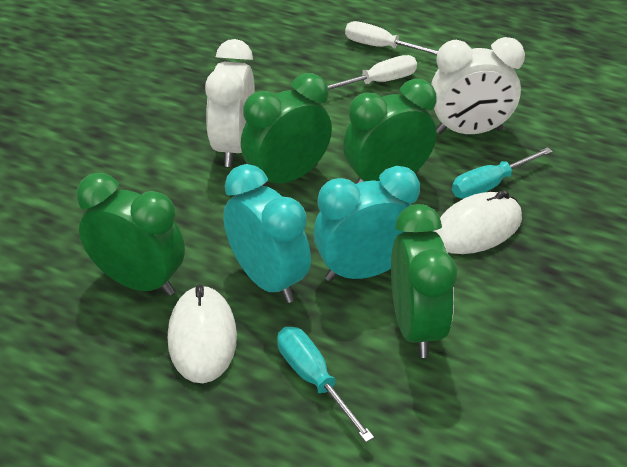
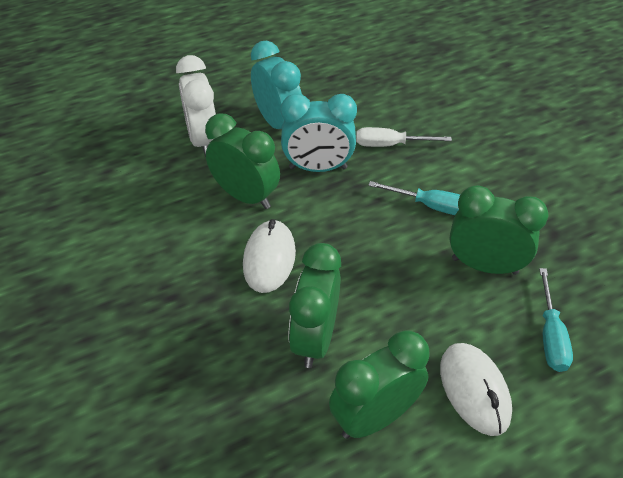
white clock: 2 -> 1
white screwdriver: 2 -> 1

